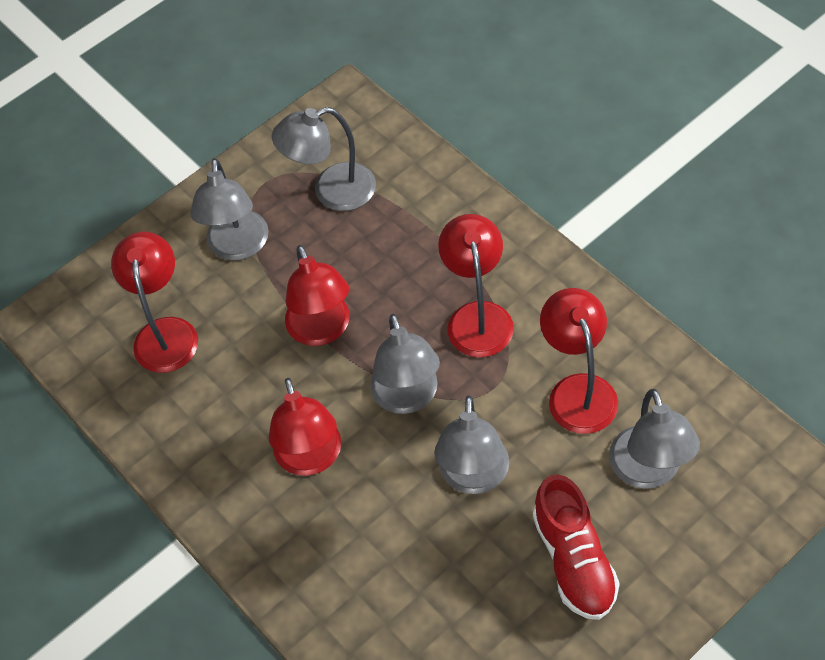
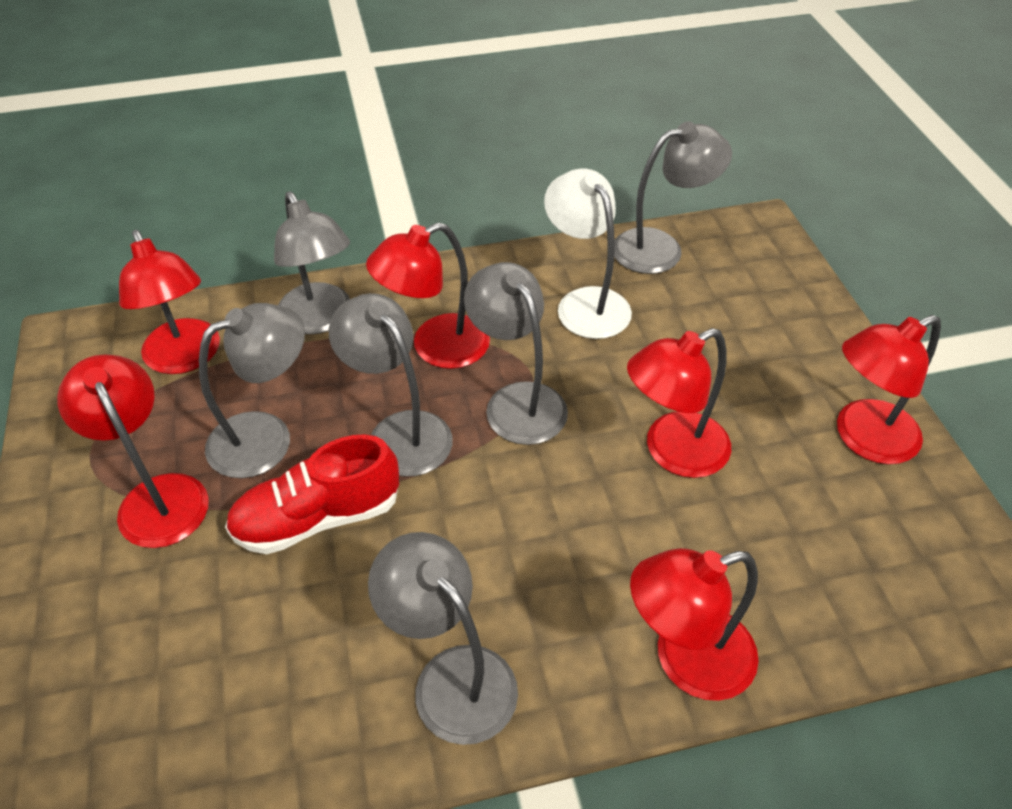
grey lamp: 5 -> 6
red lamp: 5 -> 6
white lamp: 0 -> 1

